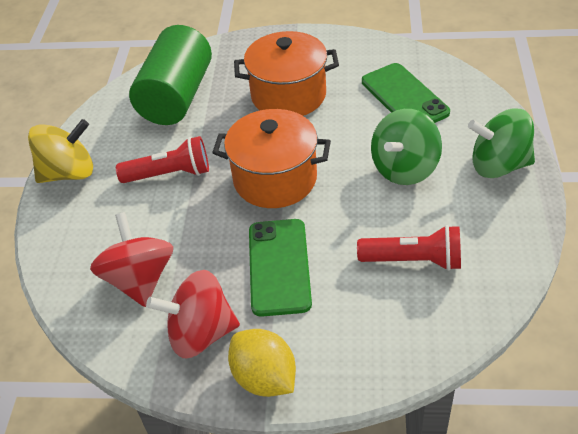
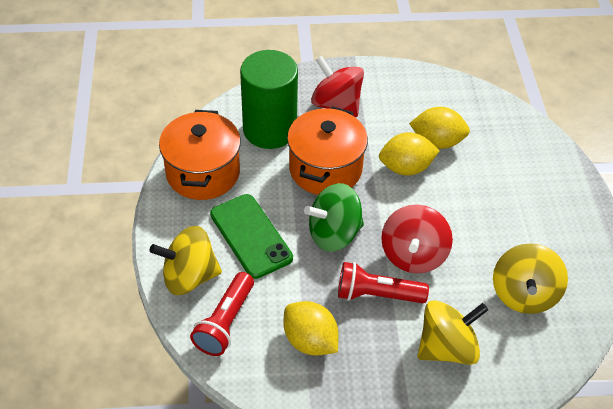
green phone: 2 -> 1
green spinning top: 2 -> 1
yellow lemon: 1 -> 3
yellow spinning top: 1 -> 3

